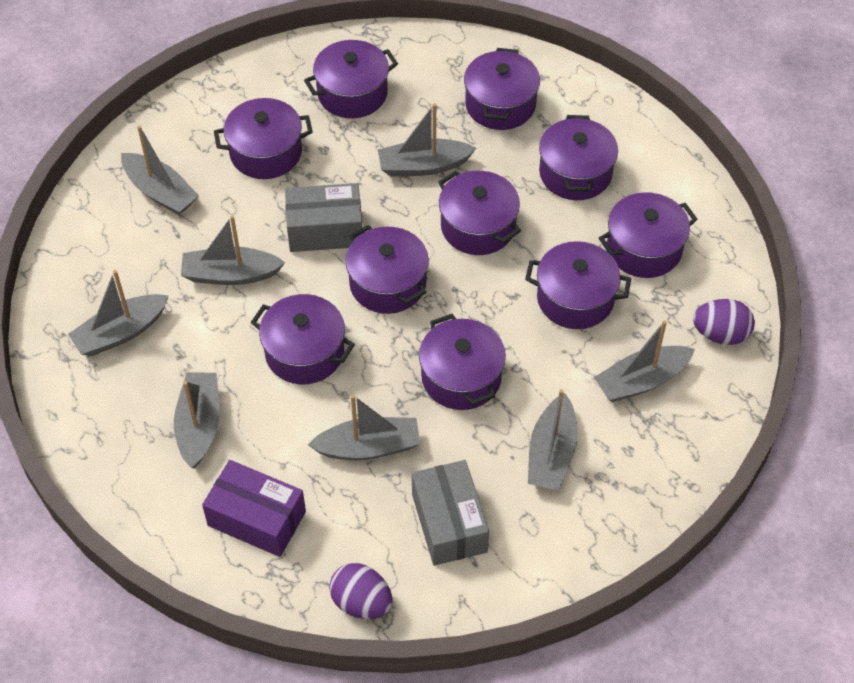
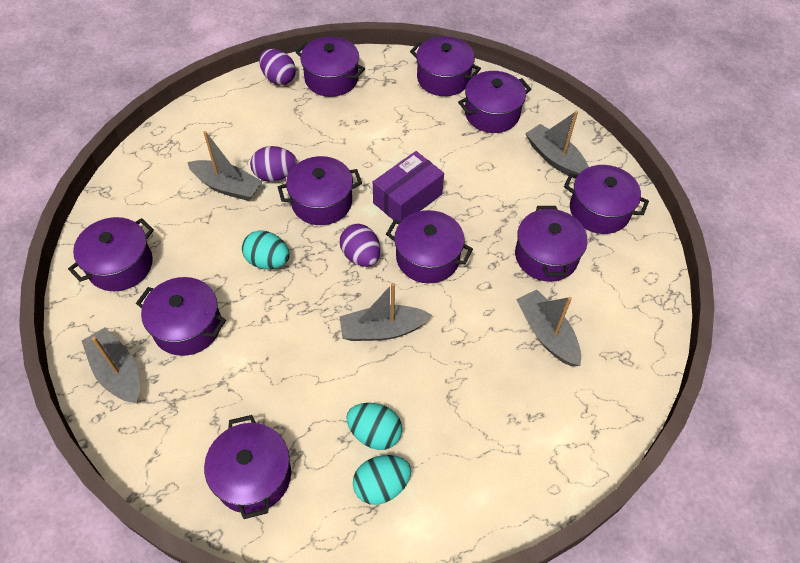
grey boat: 8 -> 5
grey box: 2 -> 0
purple egg: 2 -> 3
turquoise egg: 0 -> 3

